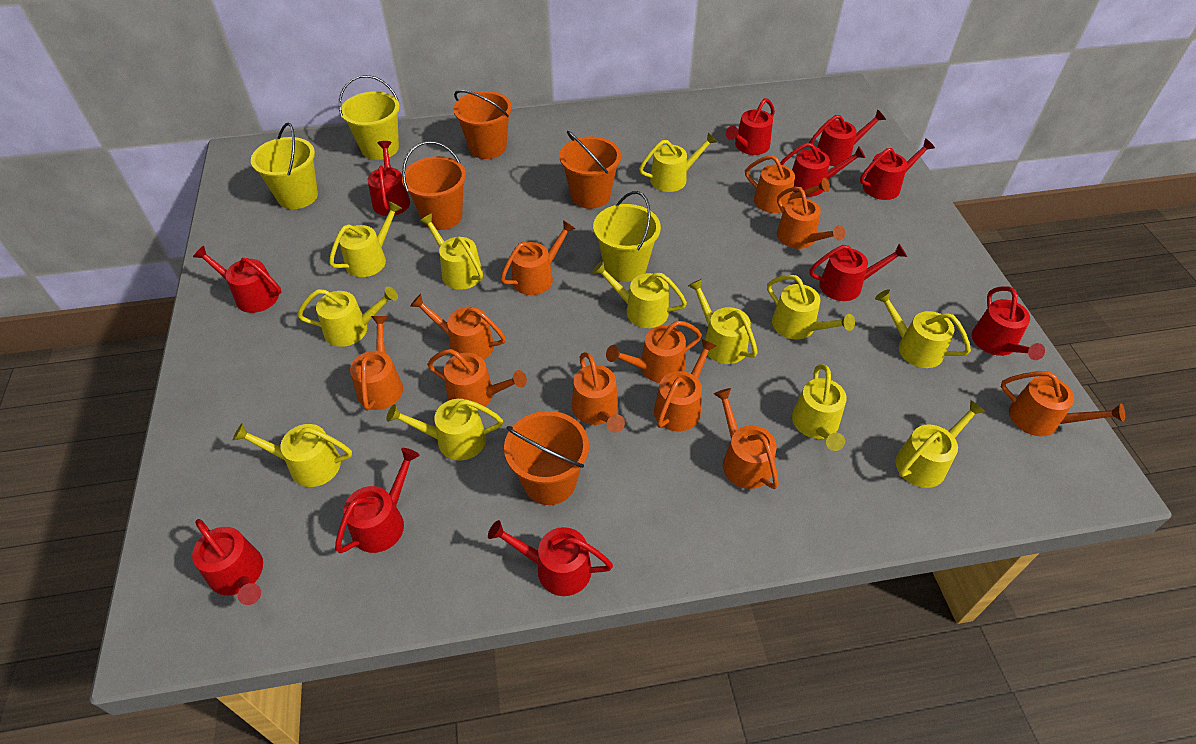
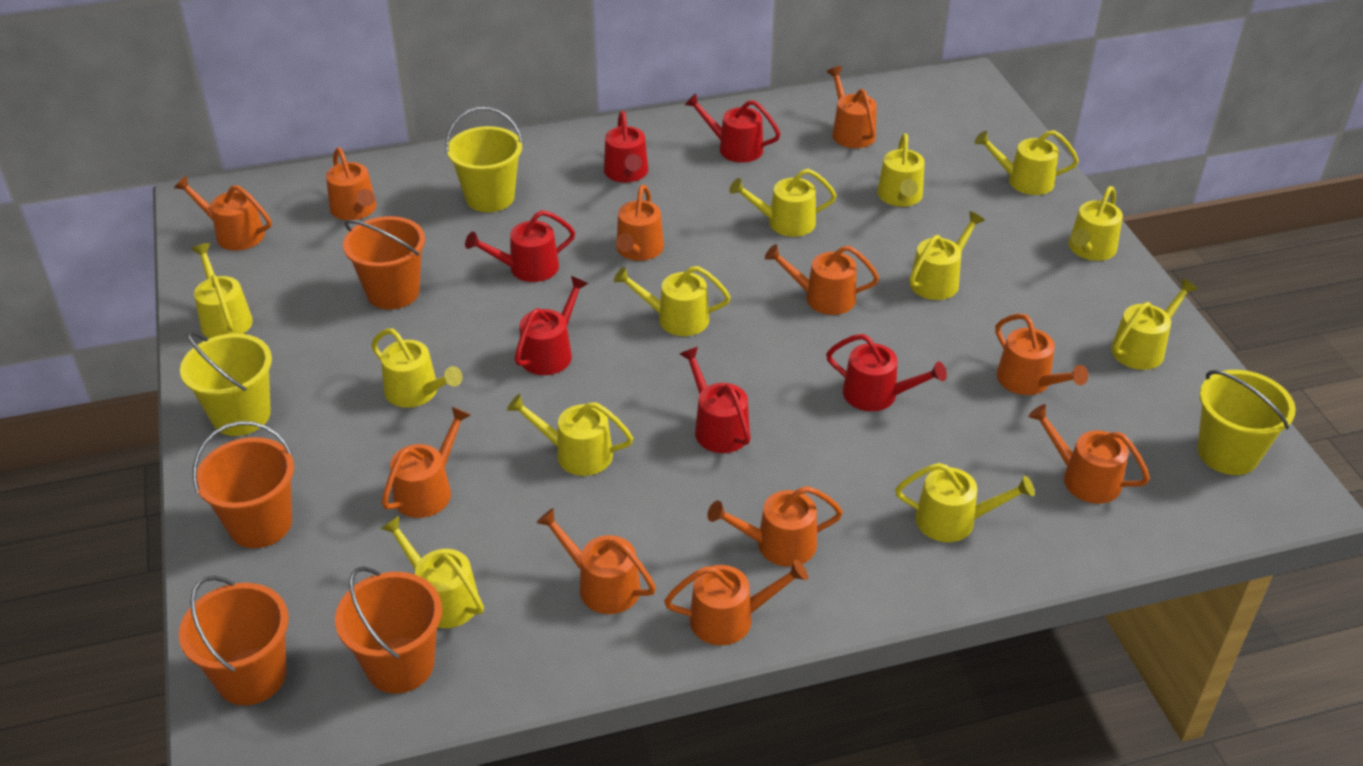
red watering can: 11 -> 6

